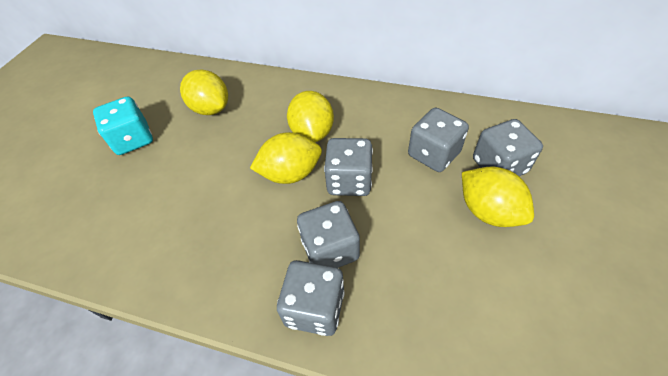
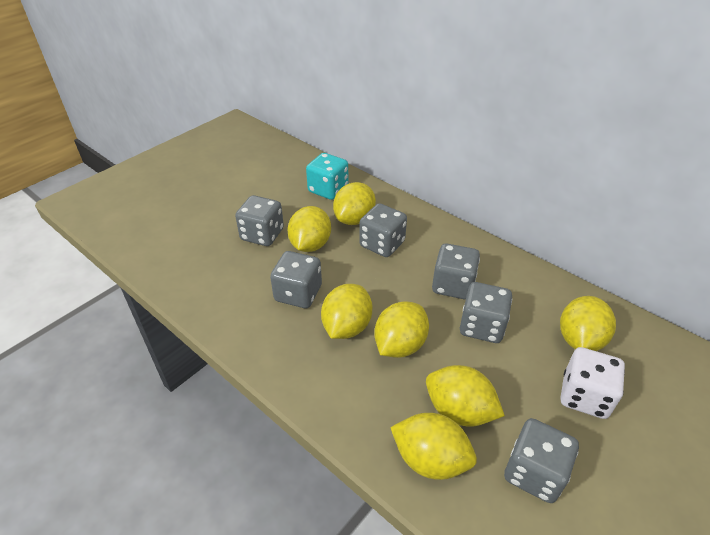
grey dice: 5 -> 6
white dice: 0 -> 1
yellow lemon: 4 -> 7

